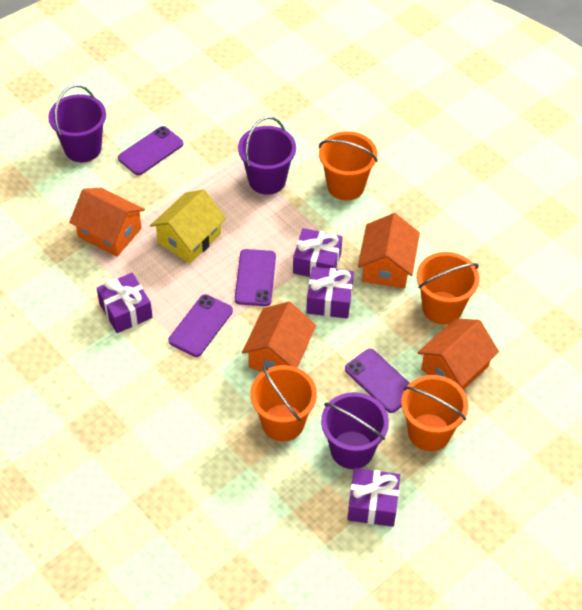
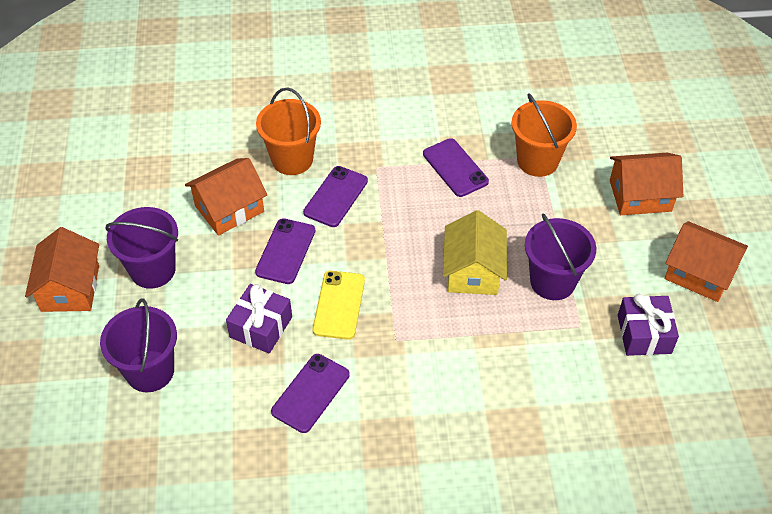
orange bucket: 4 -> 2
purple gift: 4 -> 2
yellow phone: 0 -> 1

